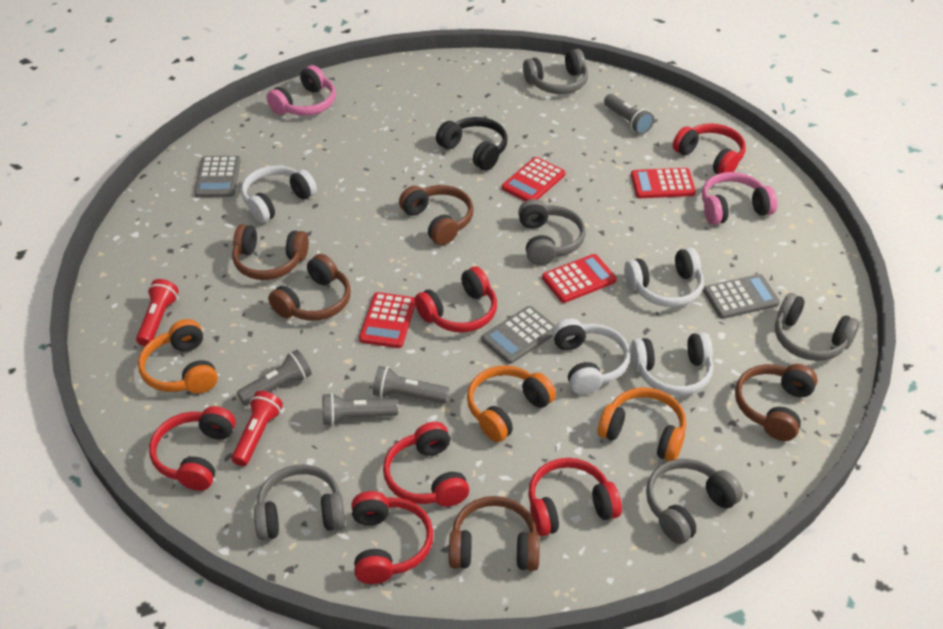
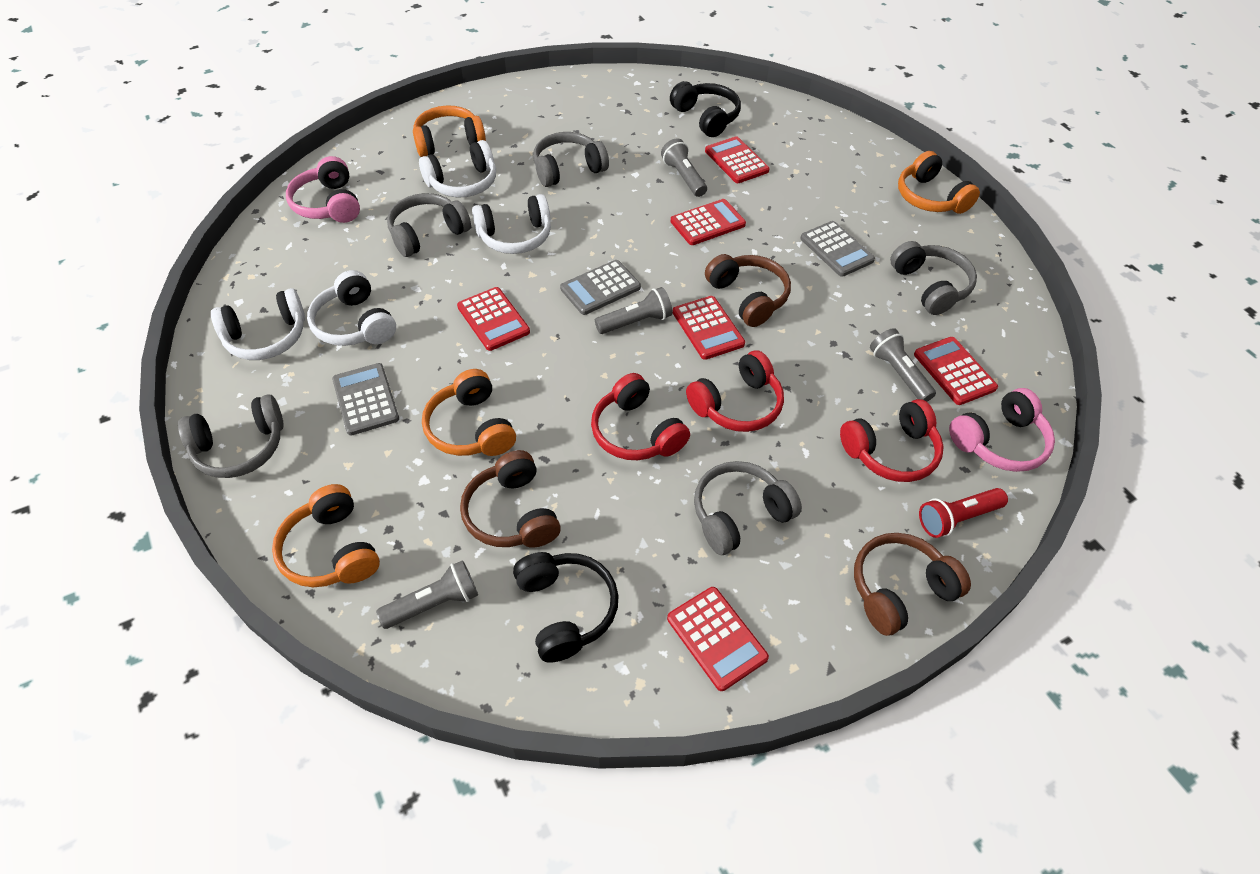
black headphones: 1 -> 2
brown headphones: 5 -> 3
orange headphones: 3 -> 4
red calculator: 4 -> 6
red flashlight: 2 -> 1
red headphones: 6 -> 3

